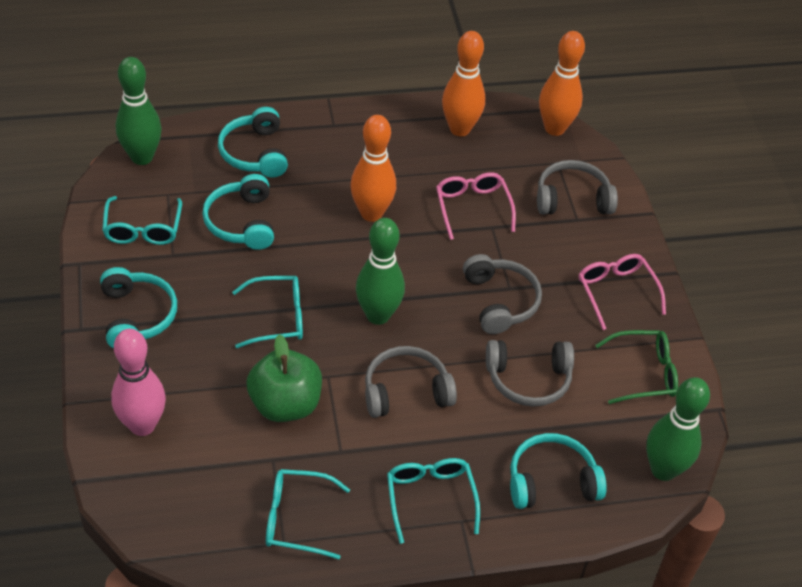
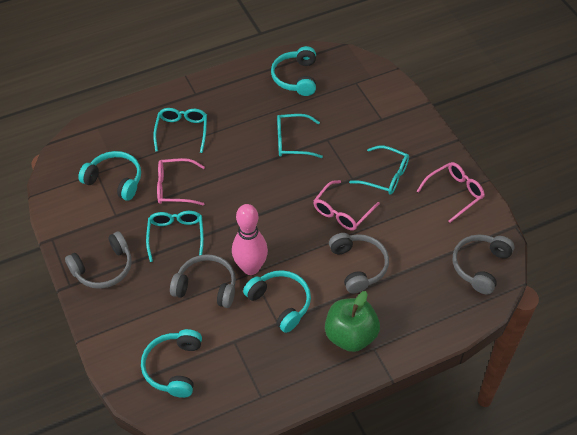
green bowling pin: 3 -> 0
green glasses: 1 -> 0
orange bowling pin: 3 -> 0
pink glasses: 2 -> 3

